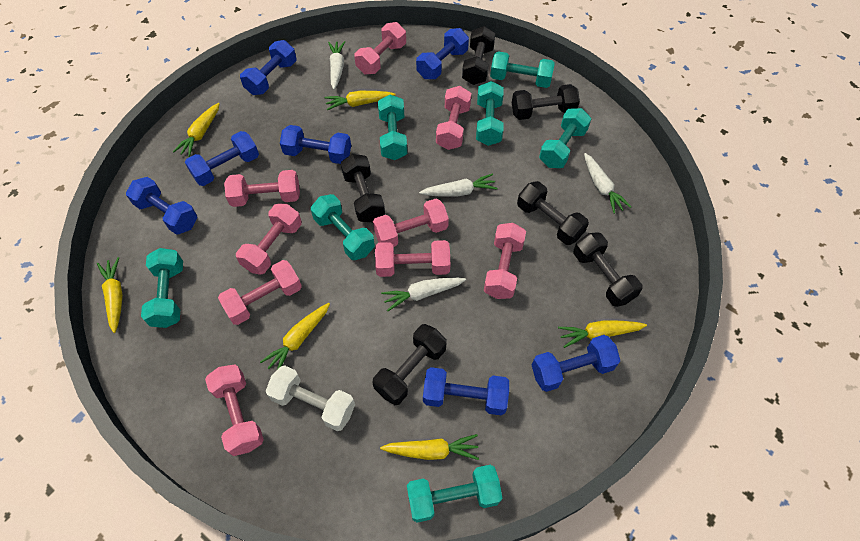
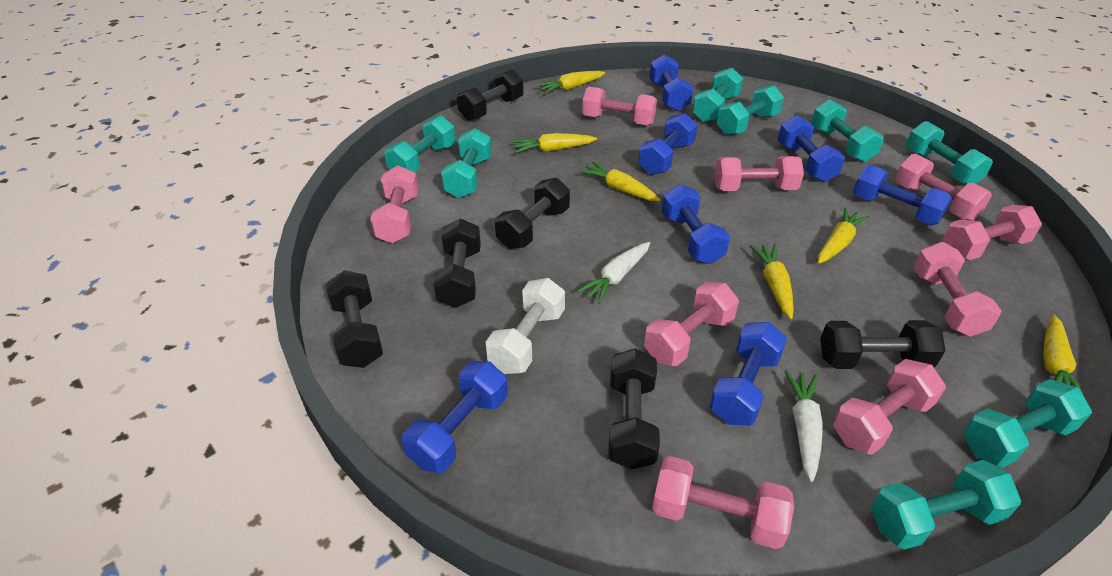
turquoise dumbbell: 7 -> 8
white carrot: 4 -> 2

